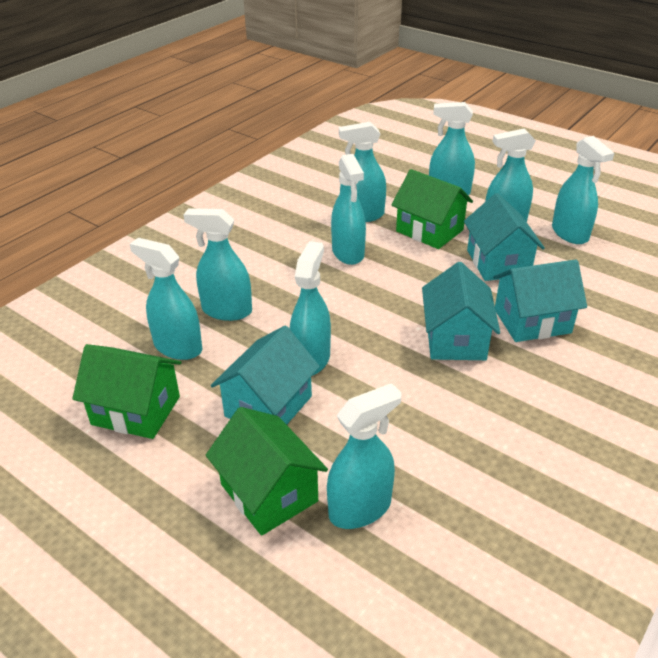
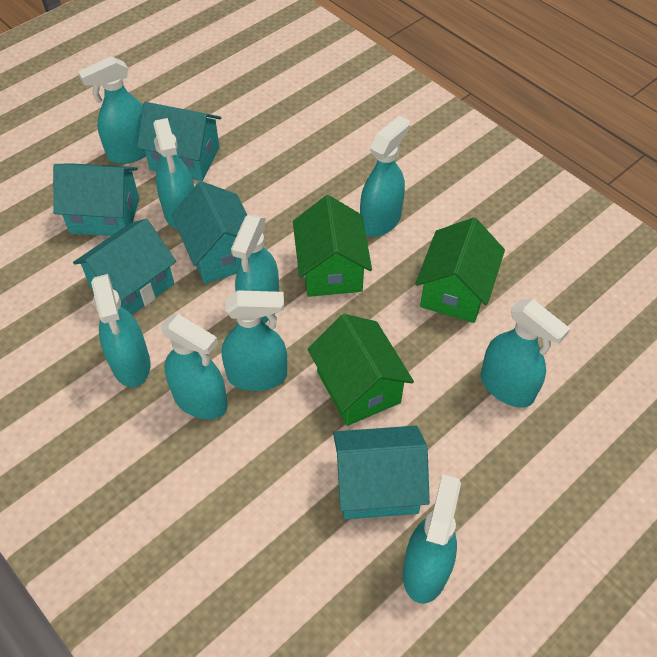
turquoise house: 4 -> 5

